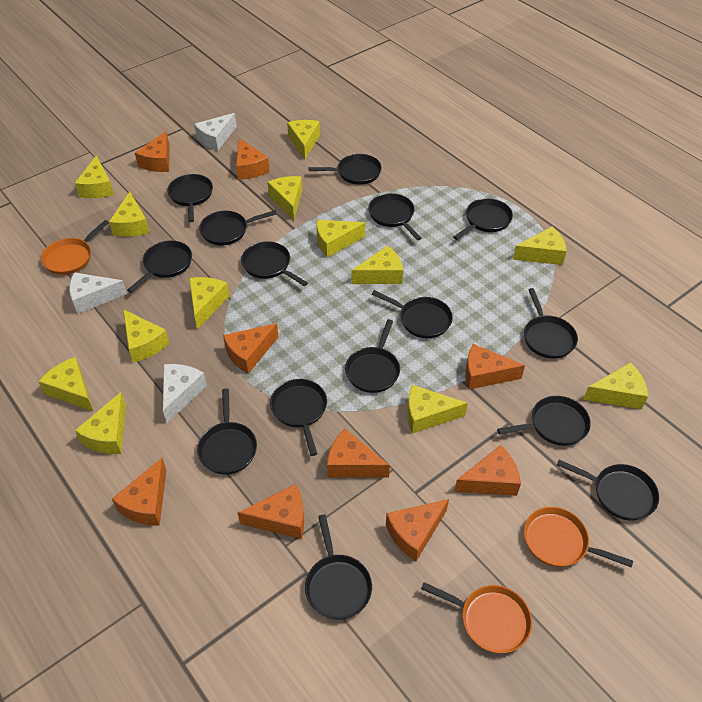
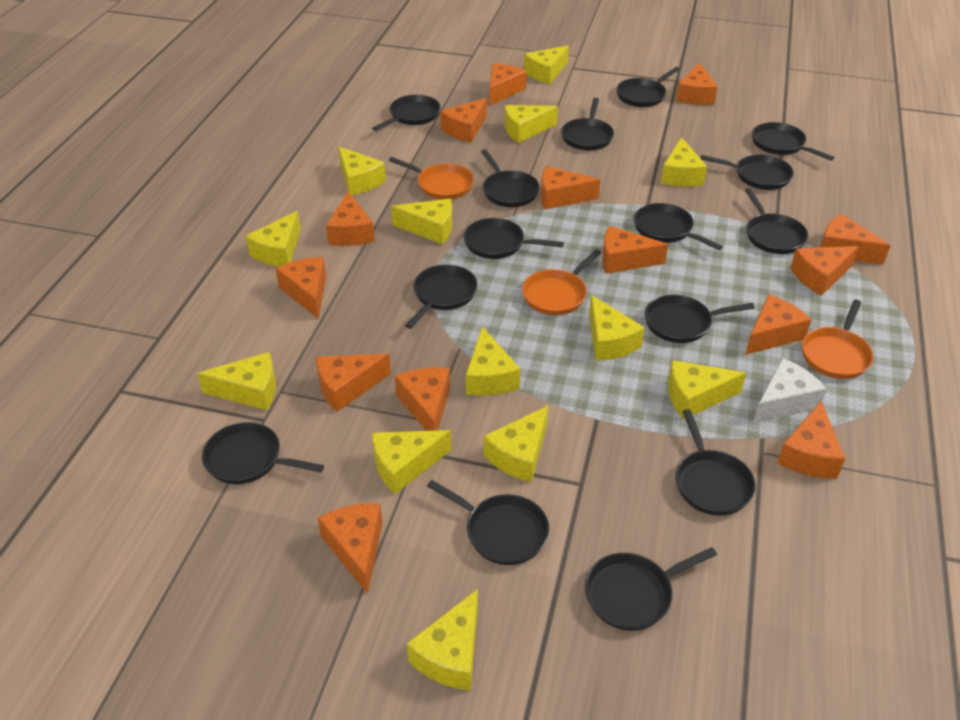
orange cheese: 9 -> 14
white cheese: 3 -> 1

